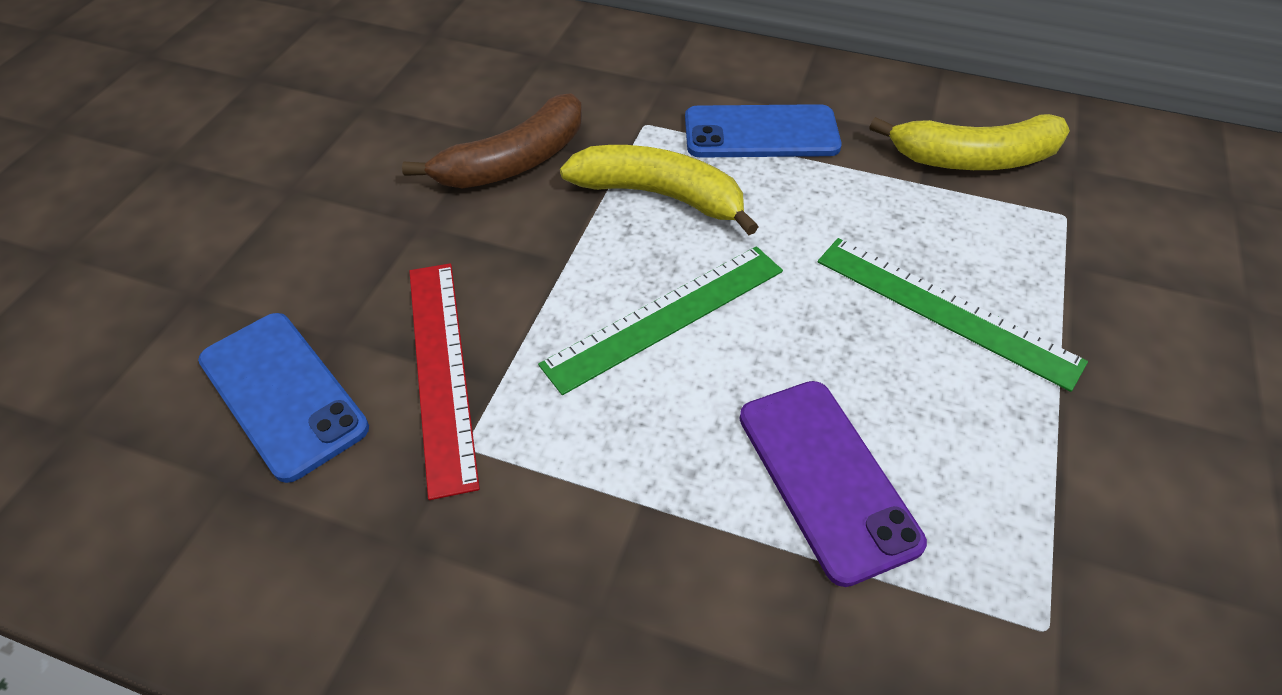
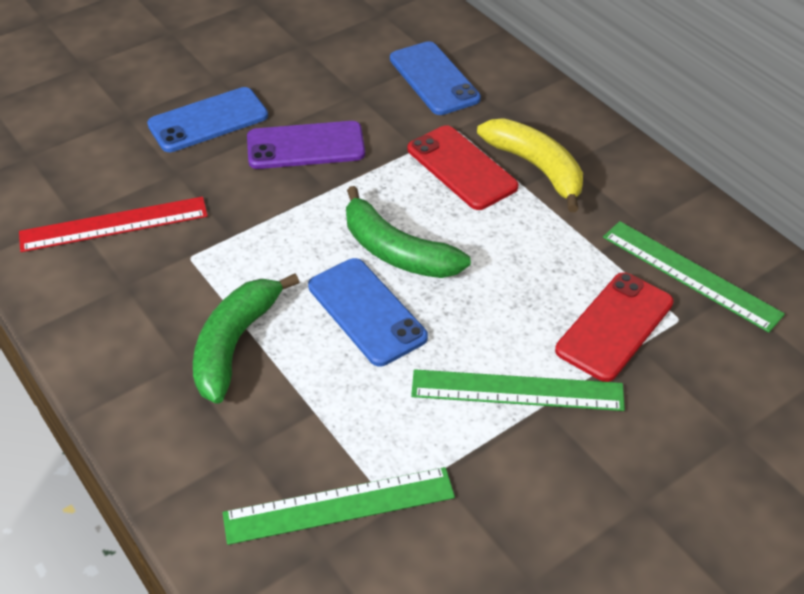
blue phone: 2 -> 3
brown banana: 1 -> 0
green banana: 0 -> 2
green ruler: 2 -> 3
red phone: 0 -> 2
yellow banana: 2 -> 1

